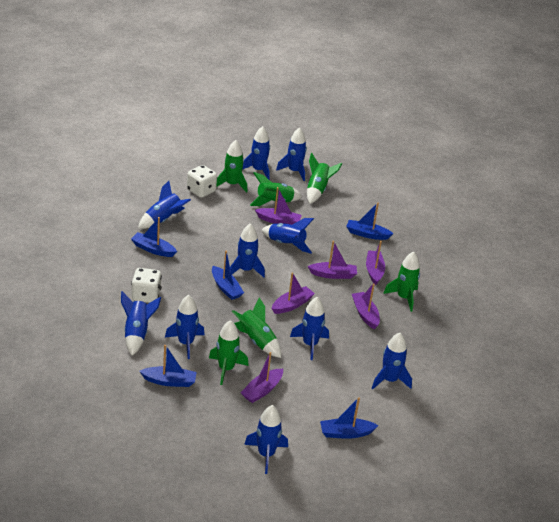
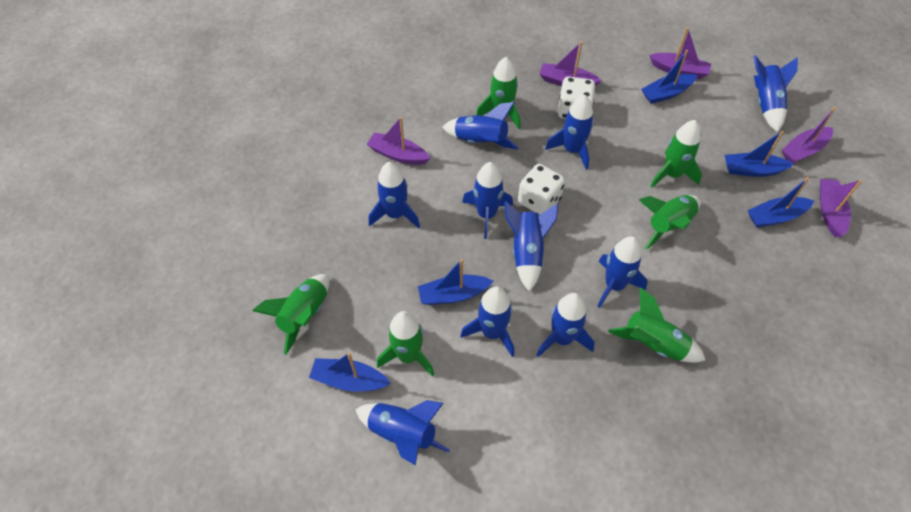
purple boat: 6 -> 5

